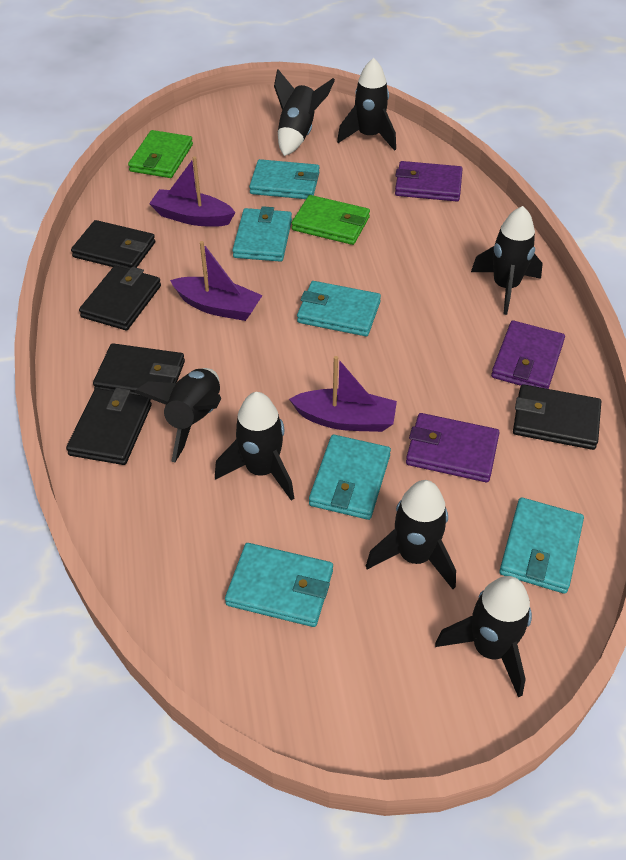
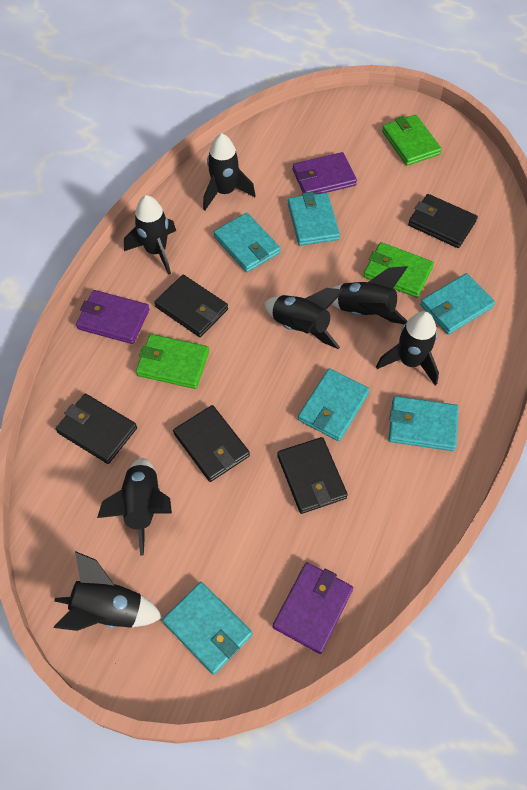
green wallet: 2 -> 3
purple boat: 3 -> 0

